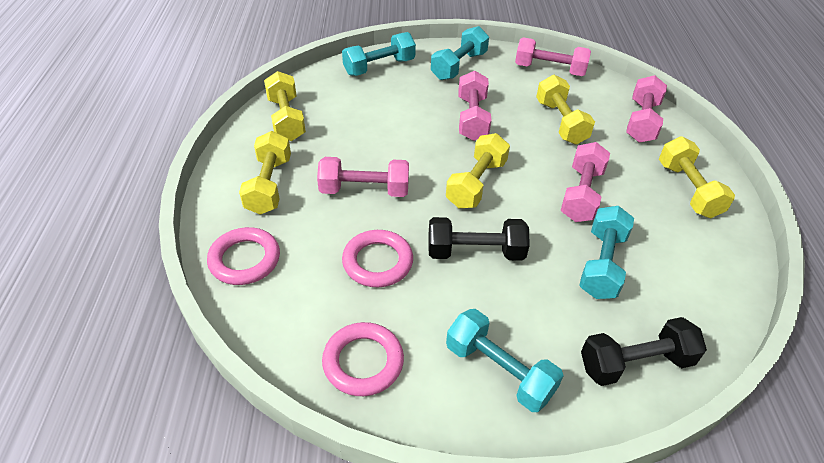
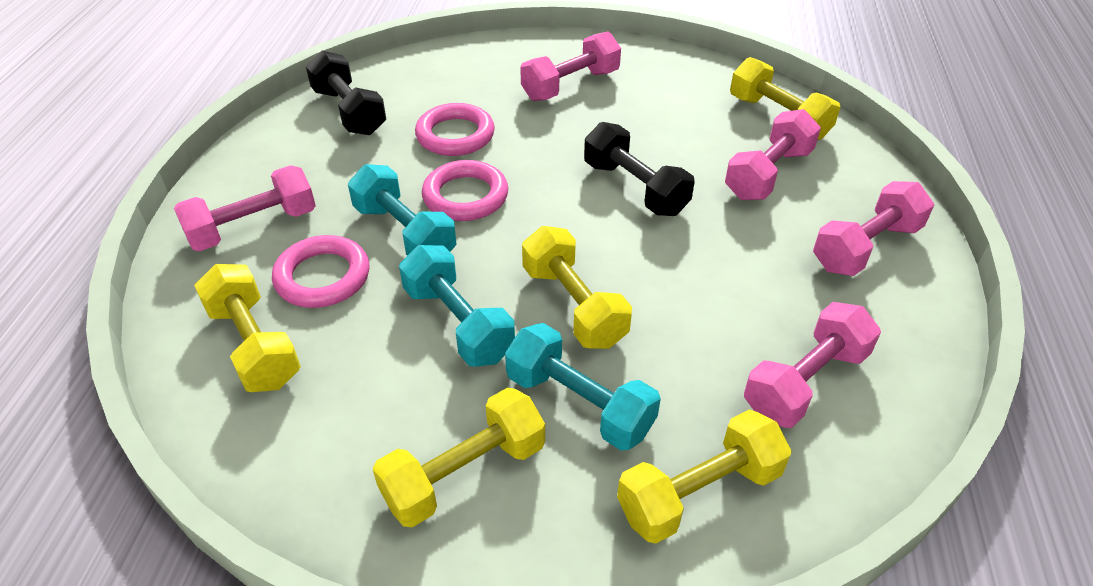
turquoise dumbbell: 4 -> 3

